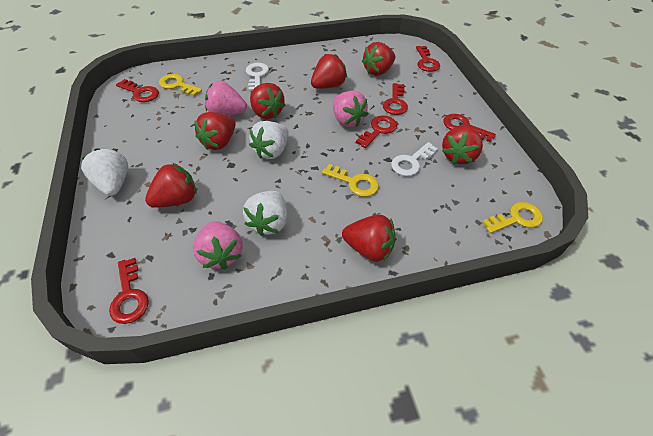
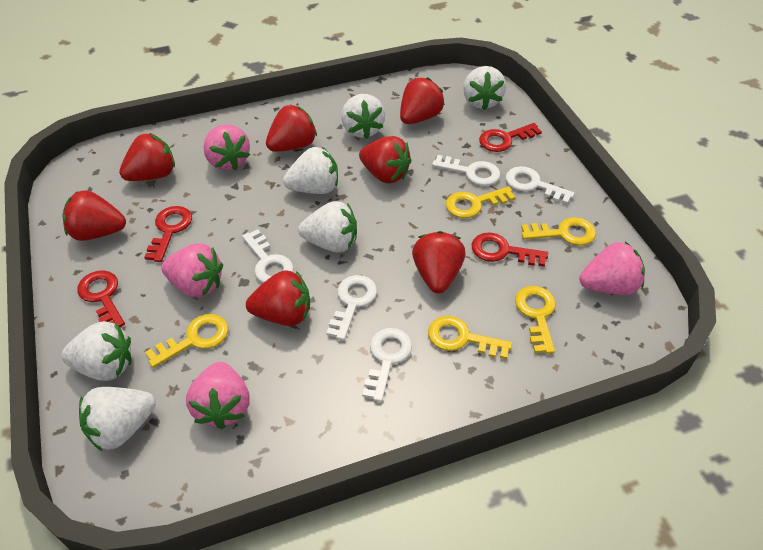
pink strawberry: 3 -> 4
red key: 6 -> 4
white key: 2 -> 5
white strawberry: 3 -> 6
yellow key: 3 -> 5

